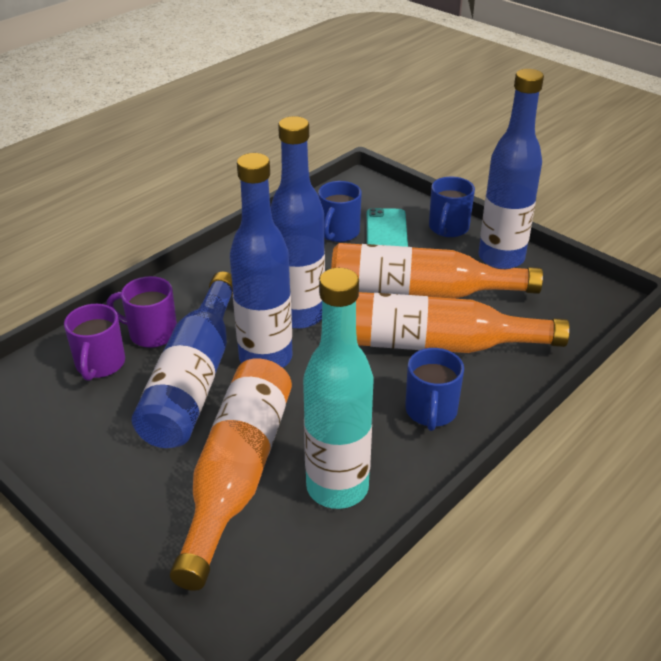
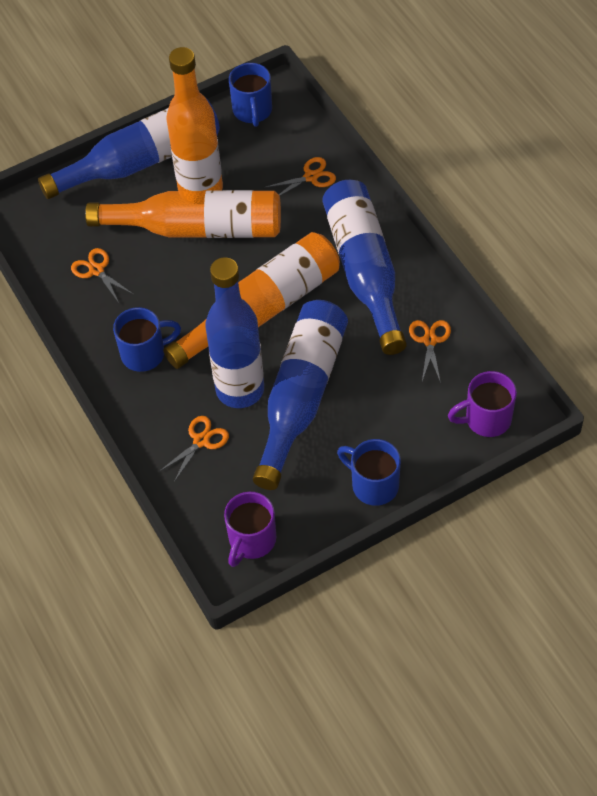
orange scissors: 0 -> 4
turquoise bottle: 1 -> 0
turquoise phone: 1 -> 0

